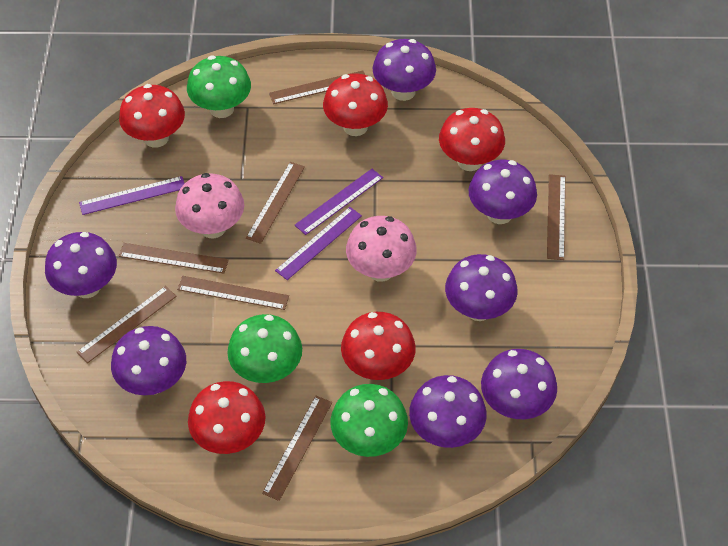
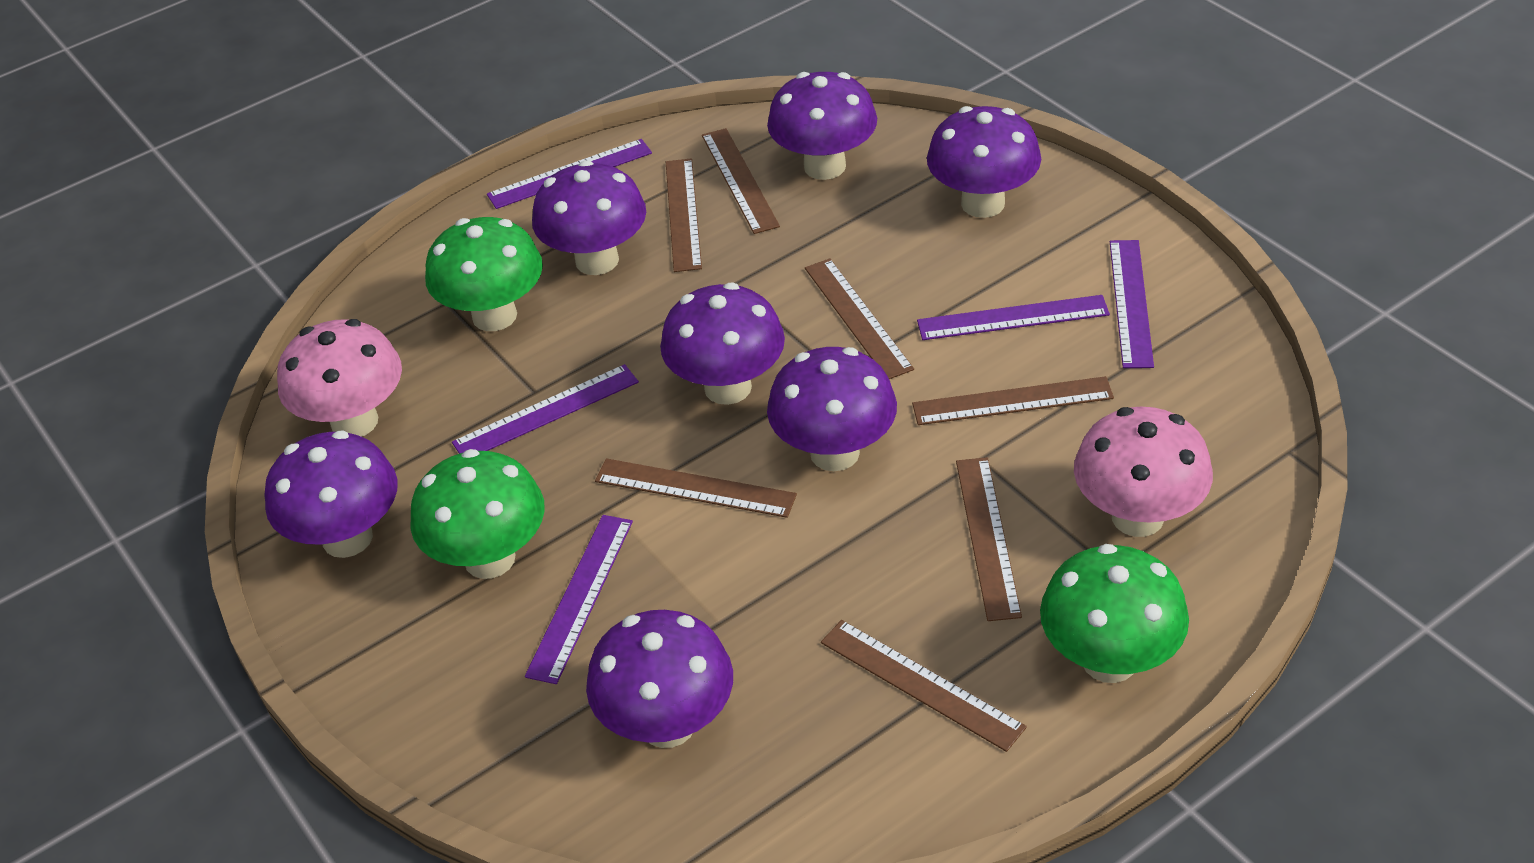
purple ruler: 3 -> 5
red mushroom: 5 -> 0

